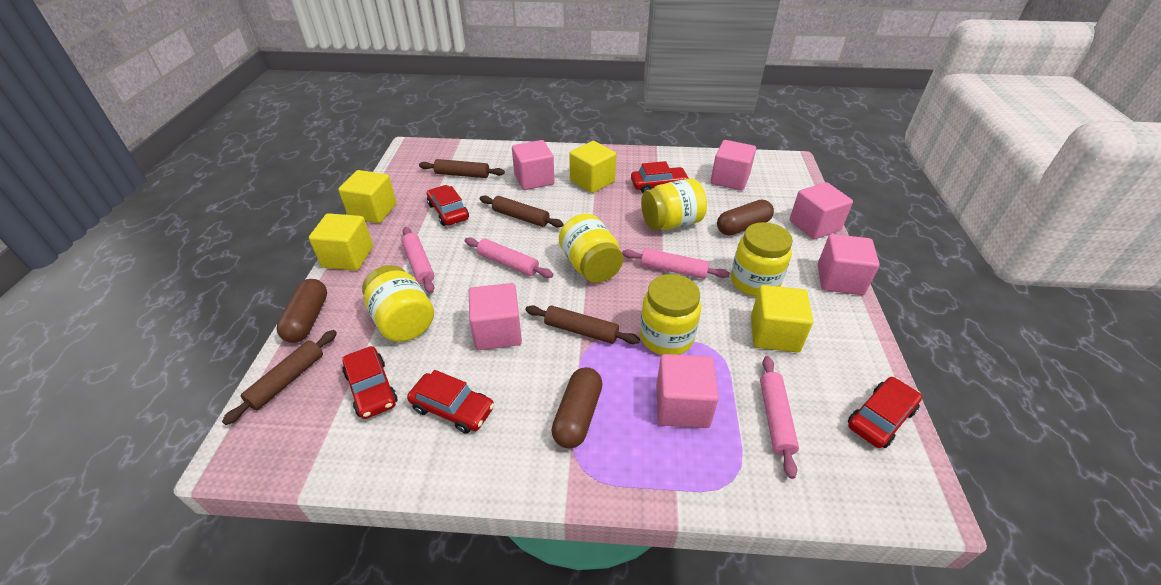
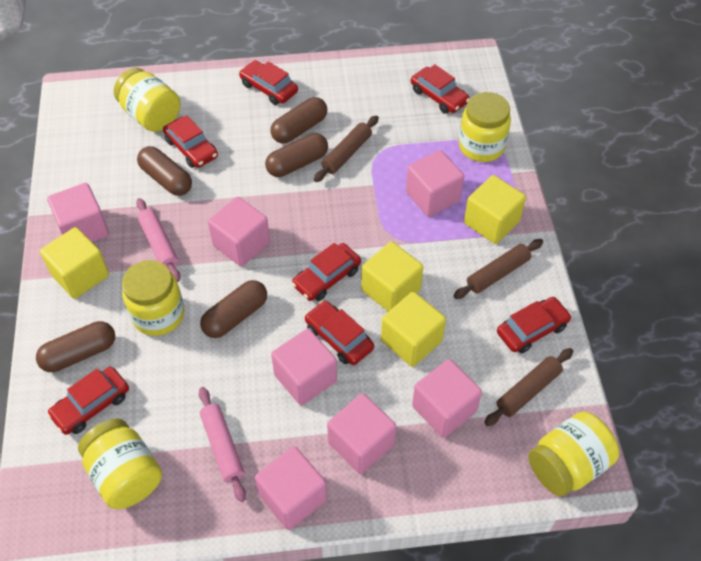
brown capsule: 3 -> 5
brown rolling pin: 4 -> 3
pink cube: 6 -> 7
pink rolling pin: 4 -> 2
red car: 5 -> 7

